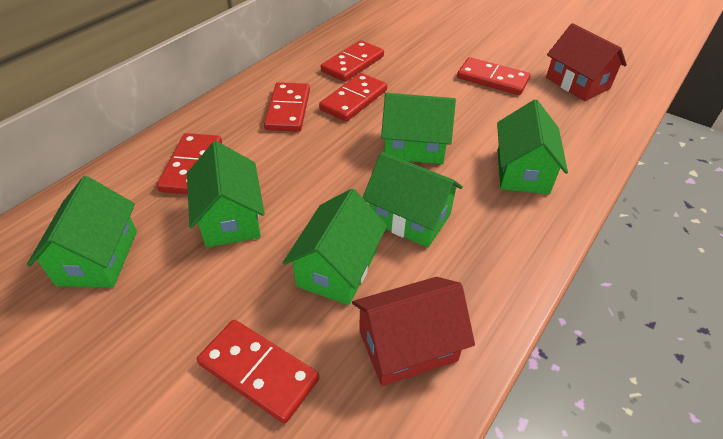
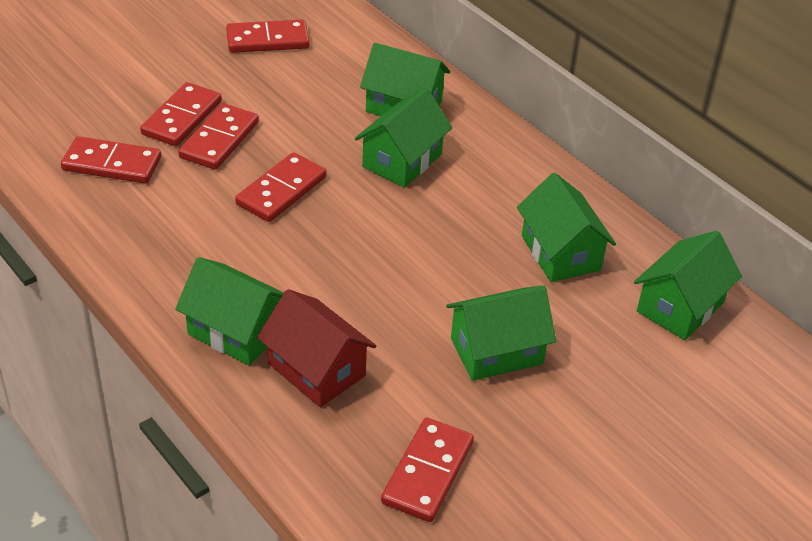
red house: 2 -> 1

